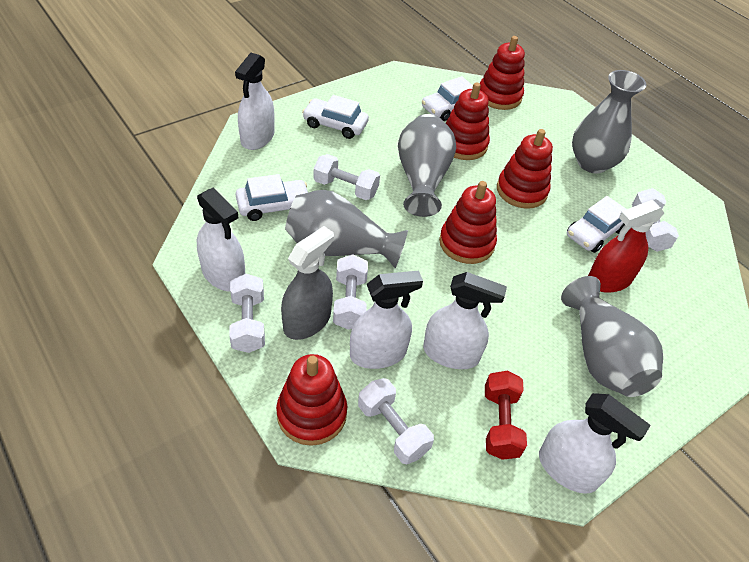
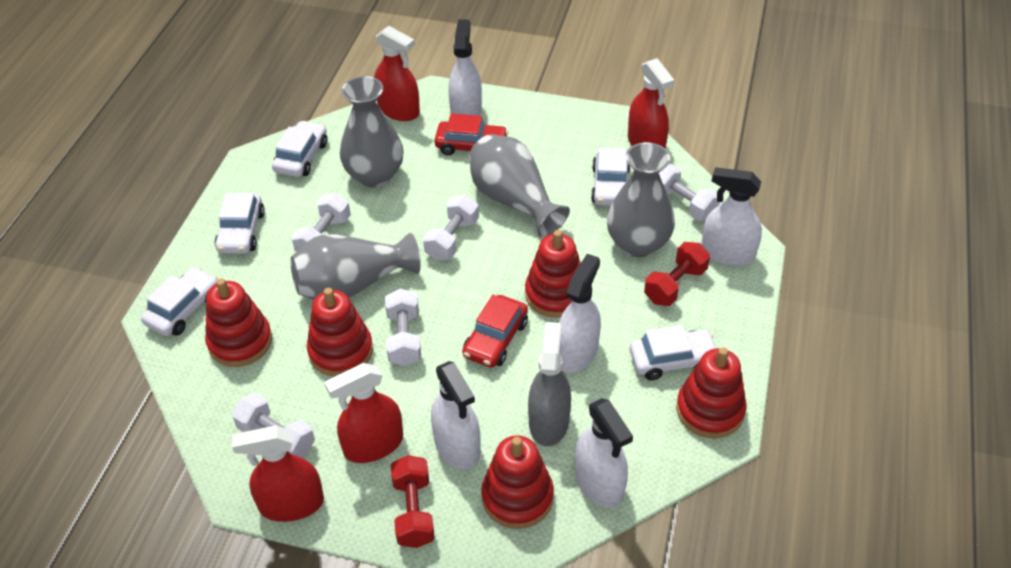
red car: 0 -> 2
red dumbbell: 1 -> 2
red spray bottle: 1 -> 4
white car: 4 -> 5

